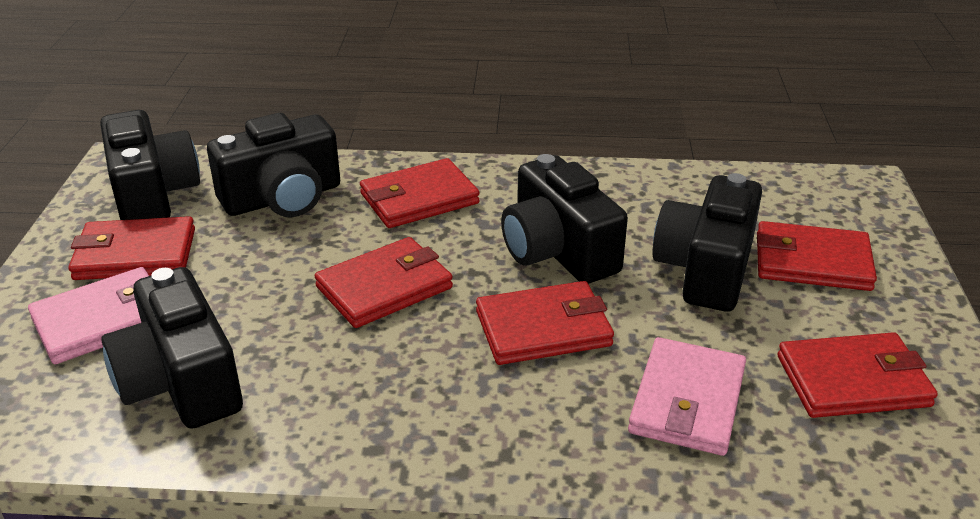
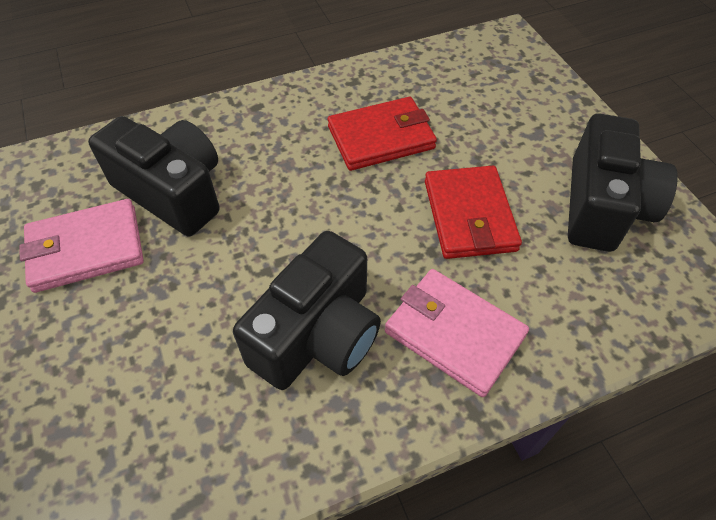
black camera: 5 -> 3
red wallet: 6 -> 2

